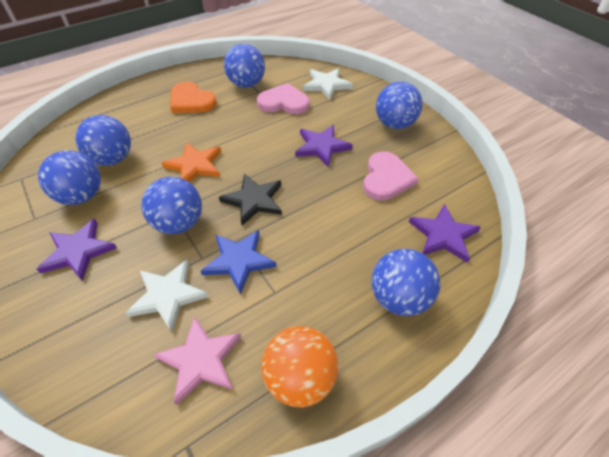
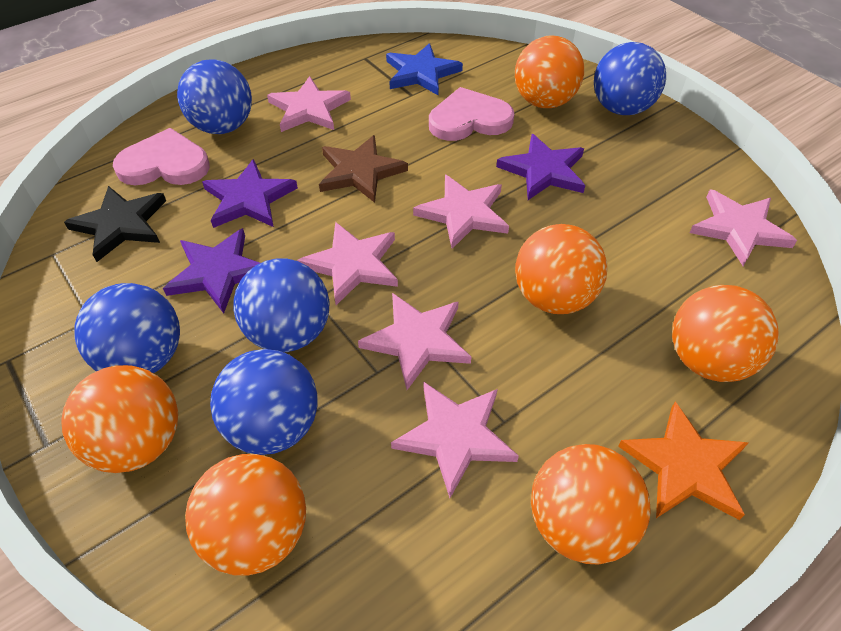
blue ball: 6 -> 5
brown star: 0 -> 1
orange ball: 1 -> 6
orange heart: 1 -> 0
pink star: 1 -> 6
white star: 2 -> 0

